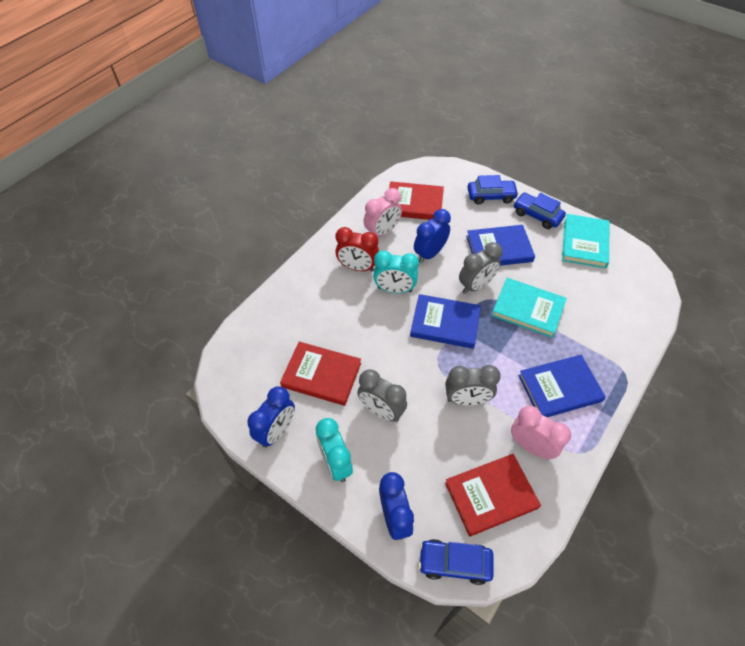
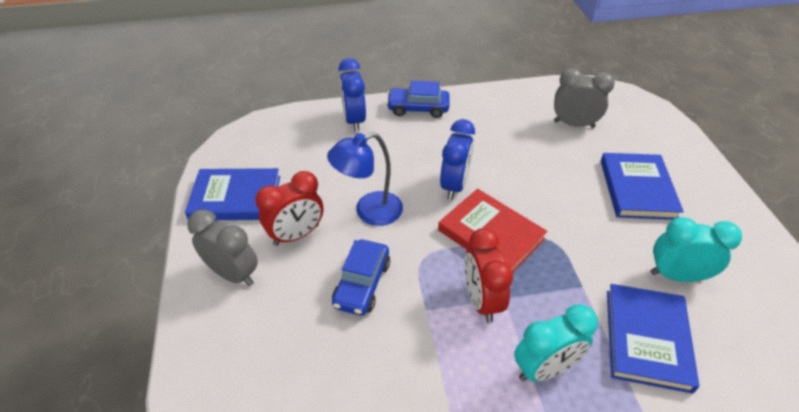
blue car: 3 -> 2
blue clock: 3 -> 2
blue lamp: 0 -> 1
grey clock: 3 -> 2
pink clock: 2 -> 0
red book: 3 -> 1
red clock: 1 -> 2
turquoise book: 2 -> 0

